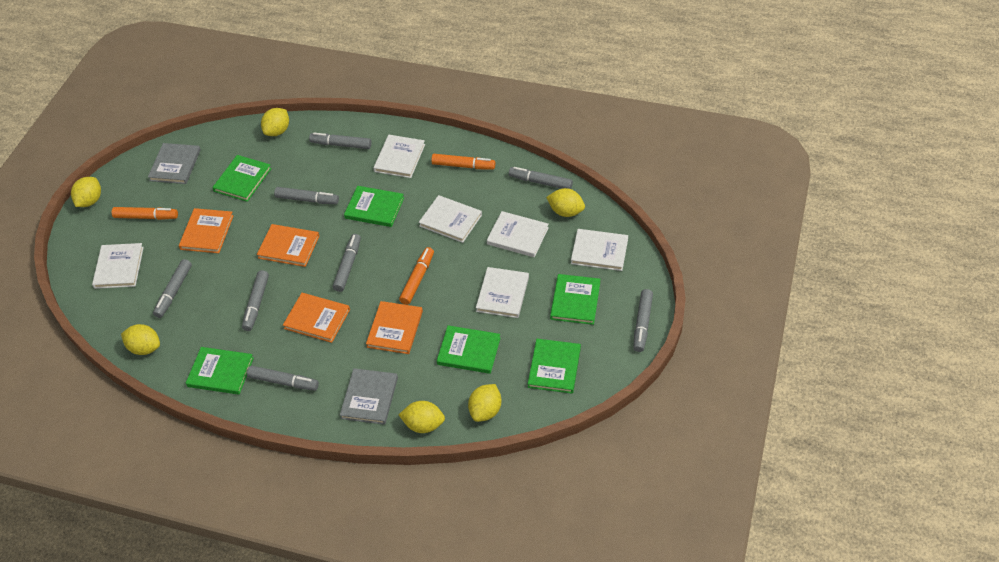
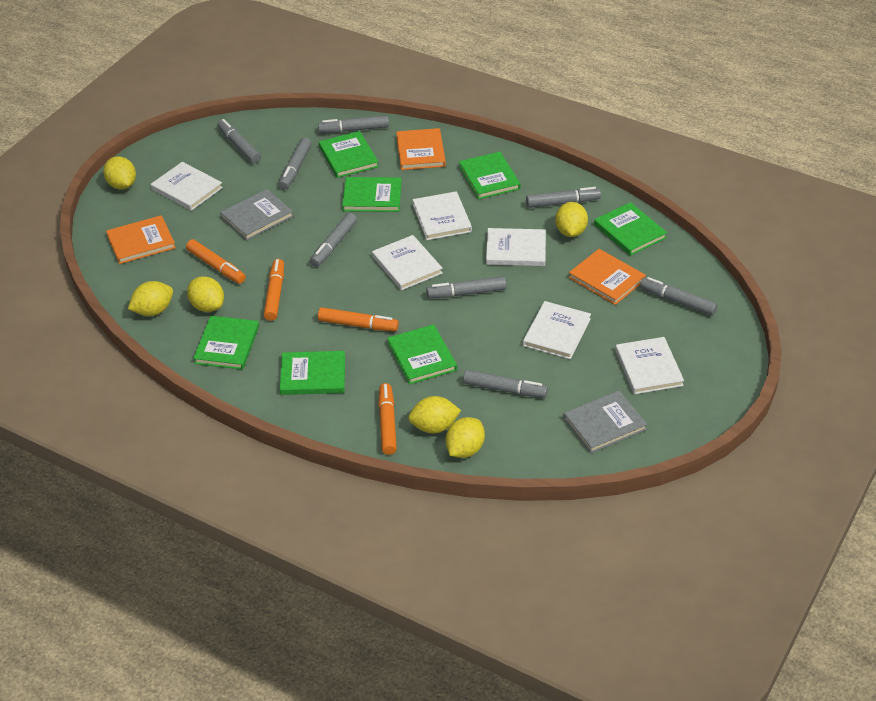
green book: 6 -> 7
orange book: 4 -> 3
orange marker: 3 -> 4

